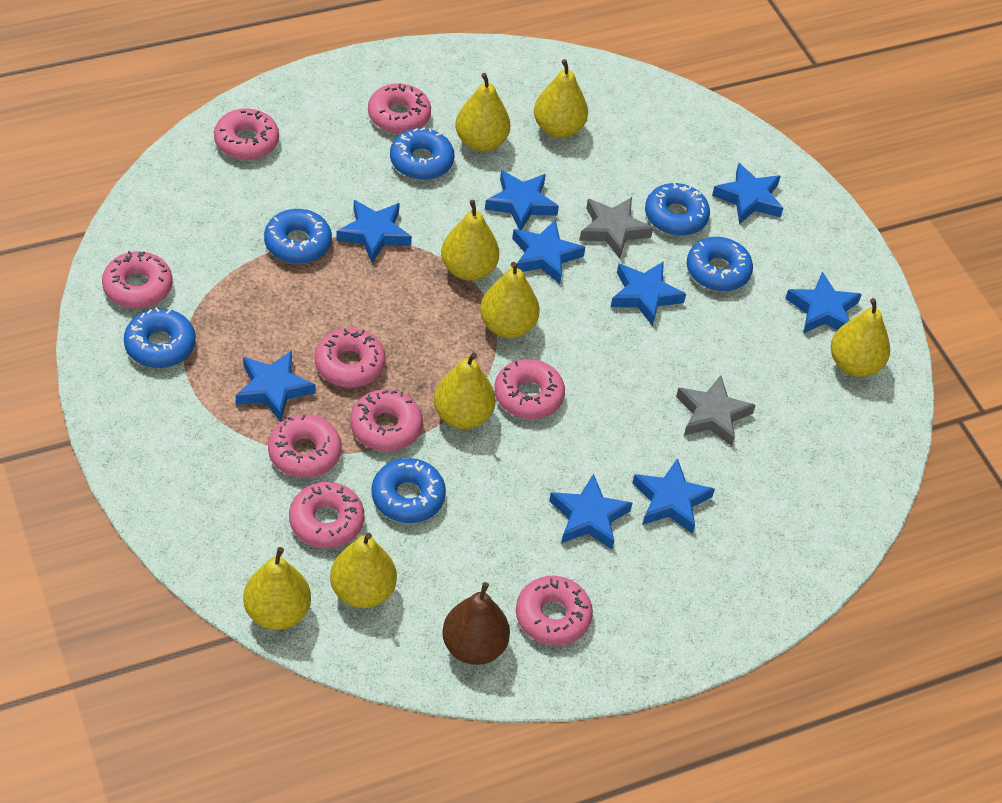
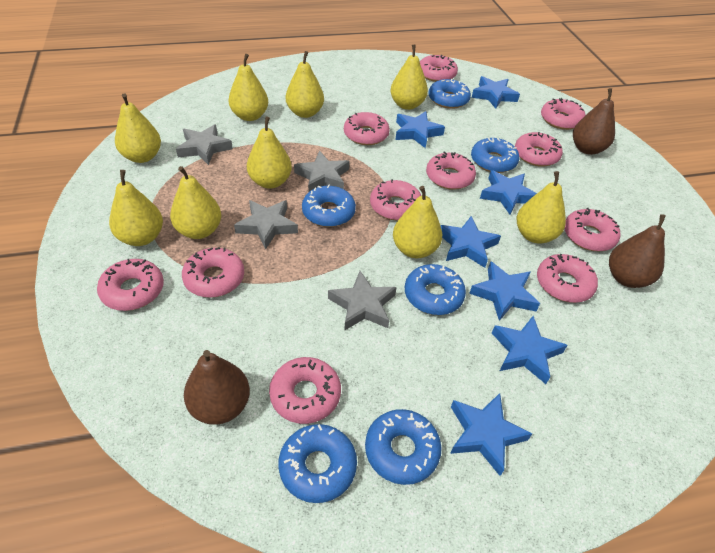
blue star: 9 -> 7
brown pear: 1 -> 3
grey star: 2 -> 4
pink donut: 9 -> 11
yellow pear: 8 -> 9

